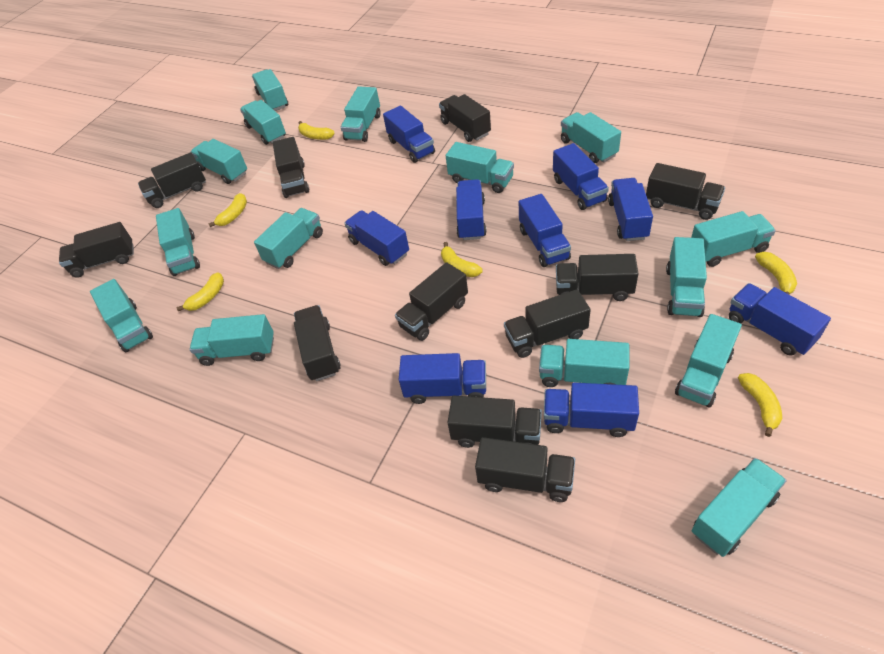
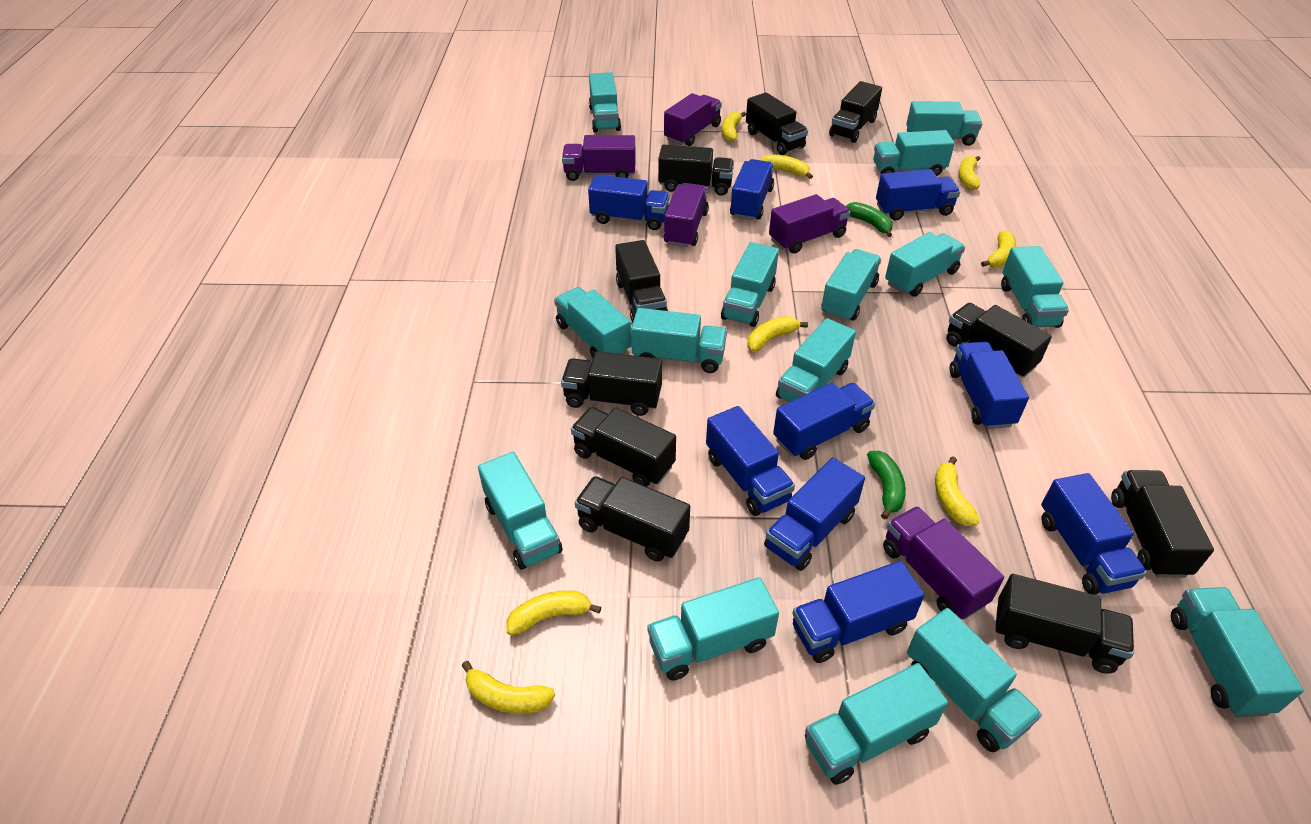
black truck: 11 -> 10
green banana: 0 -> 2
purple truck: 0 -> 5
yellow banana: 6 -> 8

